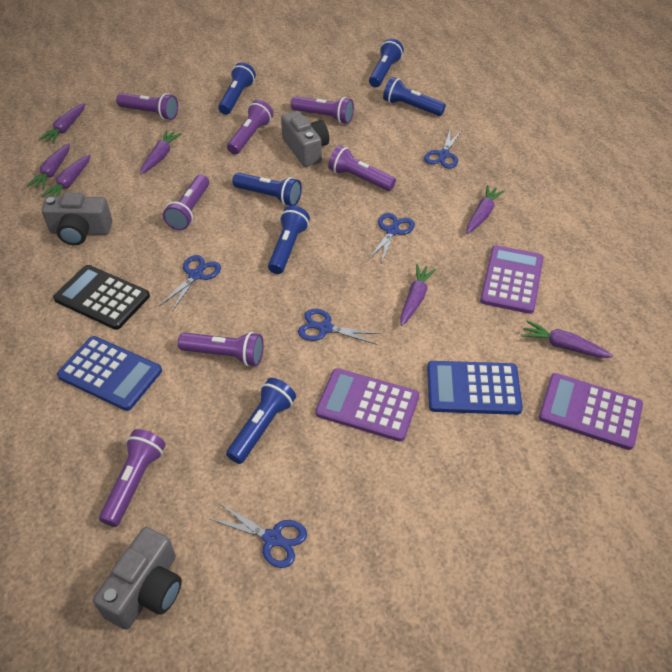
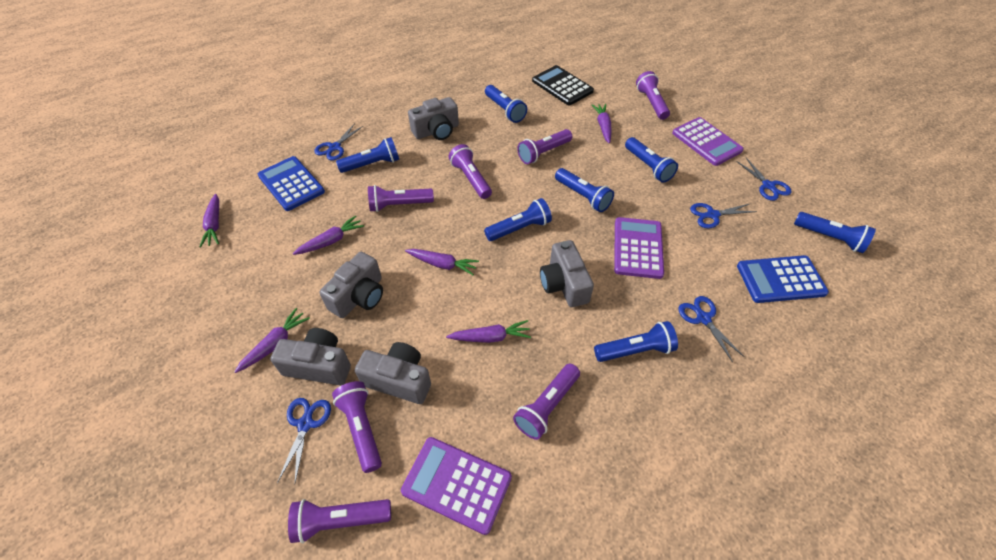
blue flashlight: 6 -> 7
grey camera: 3 -> 5
purple carrot: 7 -> 6

